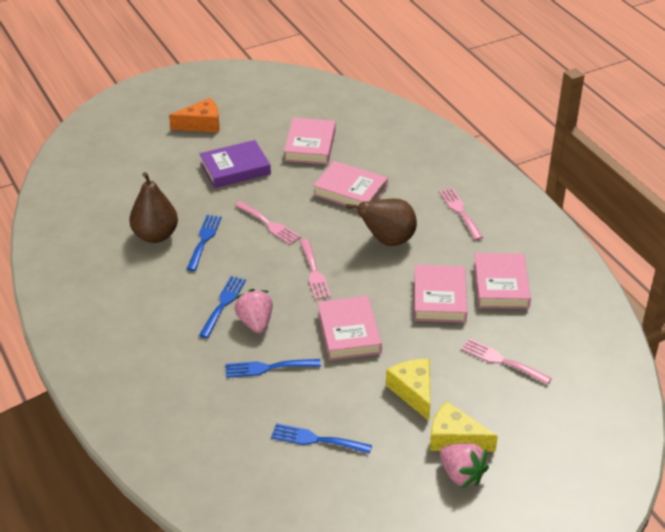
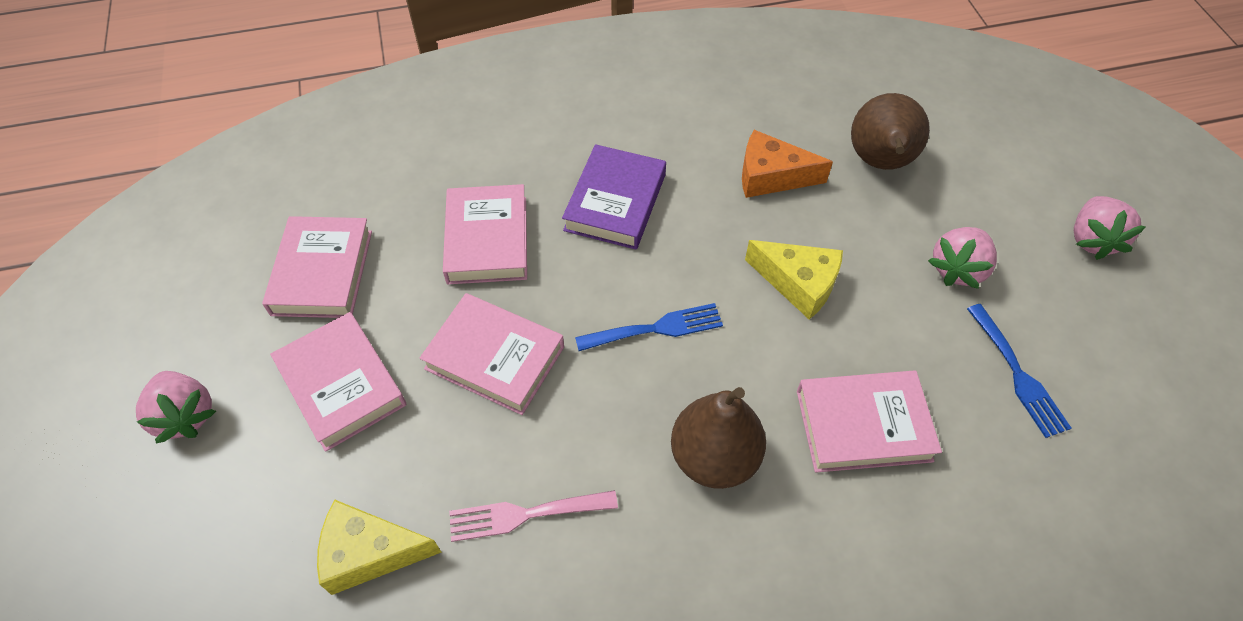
blue fork: 4 -> 2
pink fork: 4 -> 1
pink strawberry: 2 -> 3

